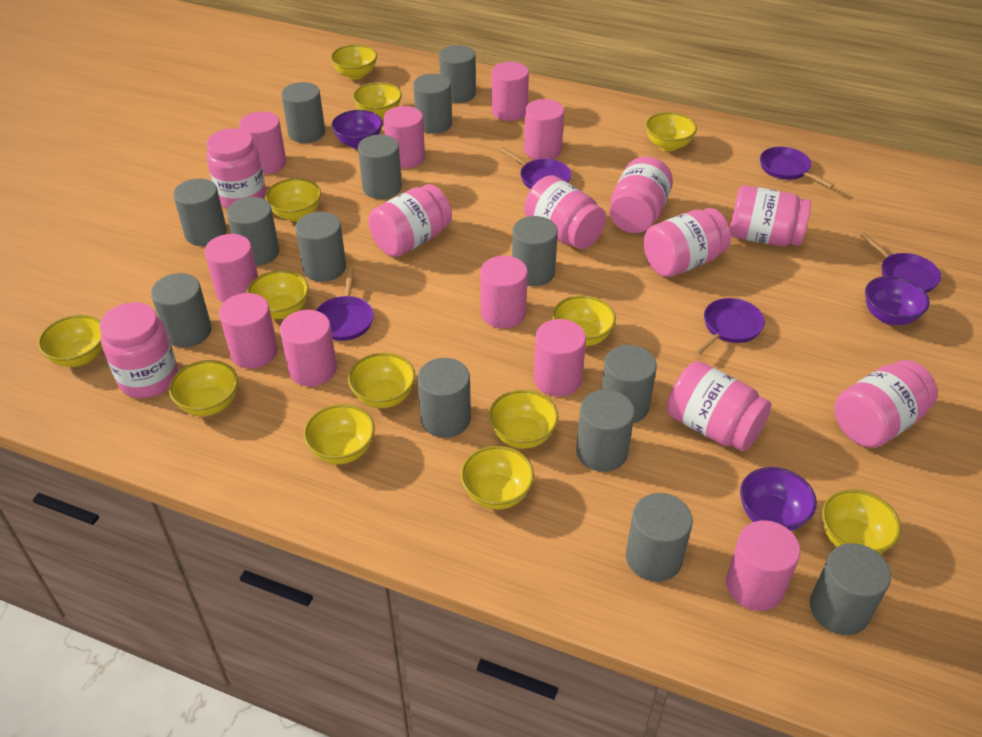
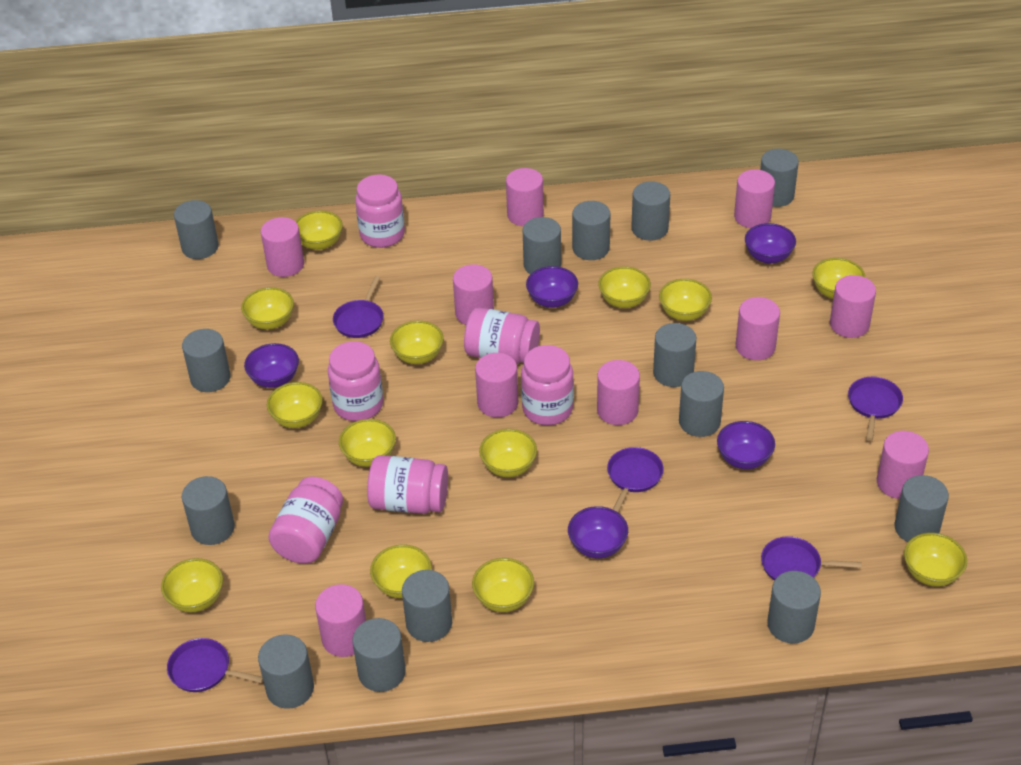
pink jar: 9 -> 6
purple bowl: 3 -> 5

